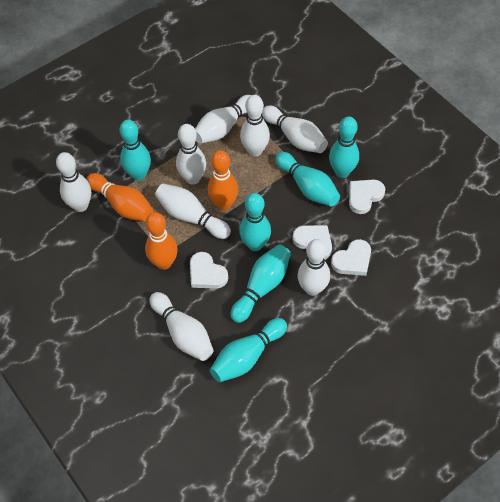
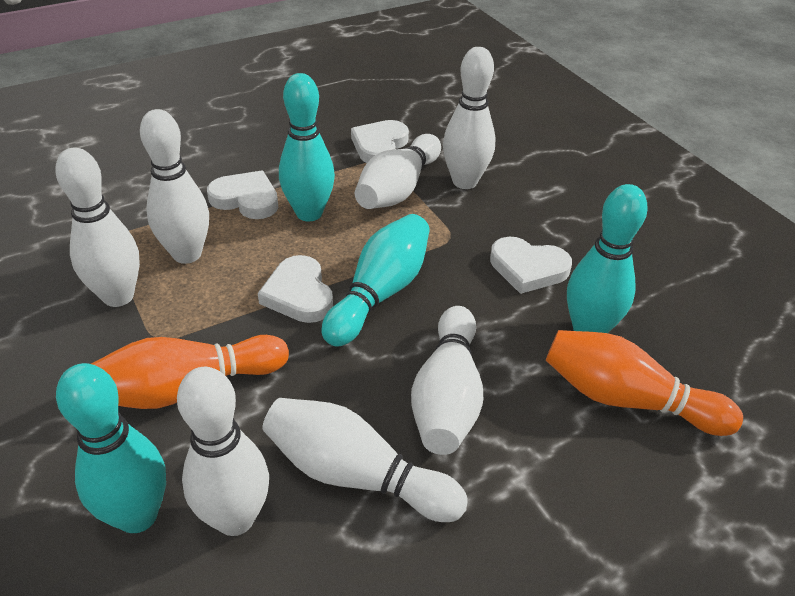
orange bowling pin: 3 -> 2
turquoise bowling pin: 6 -> 4
white bowling pin: 8 -> 7

